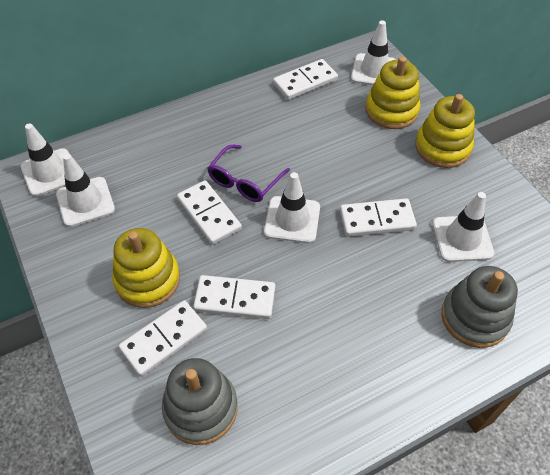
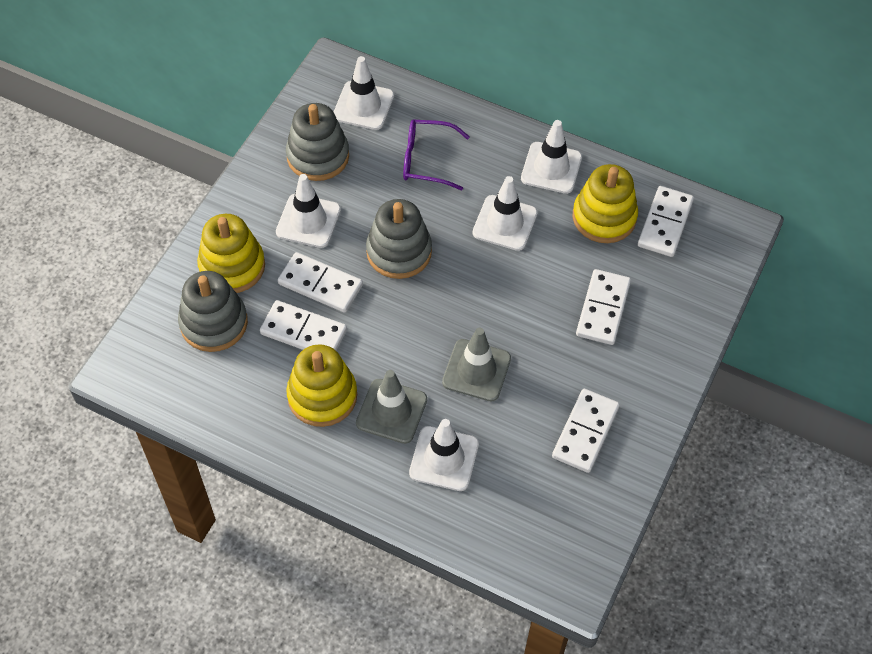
grey stacking toy: 2 -> 3
grey traffic cone: 0 -> 2

